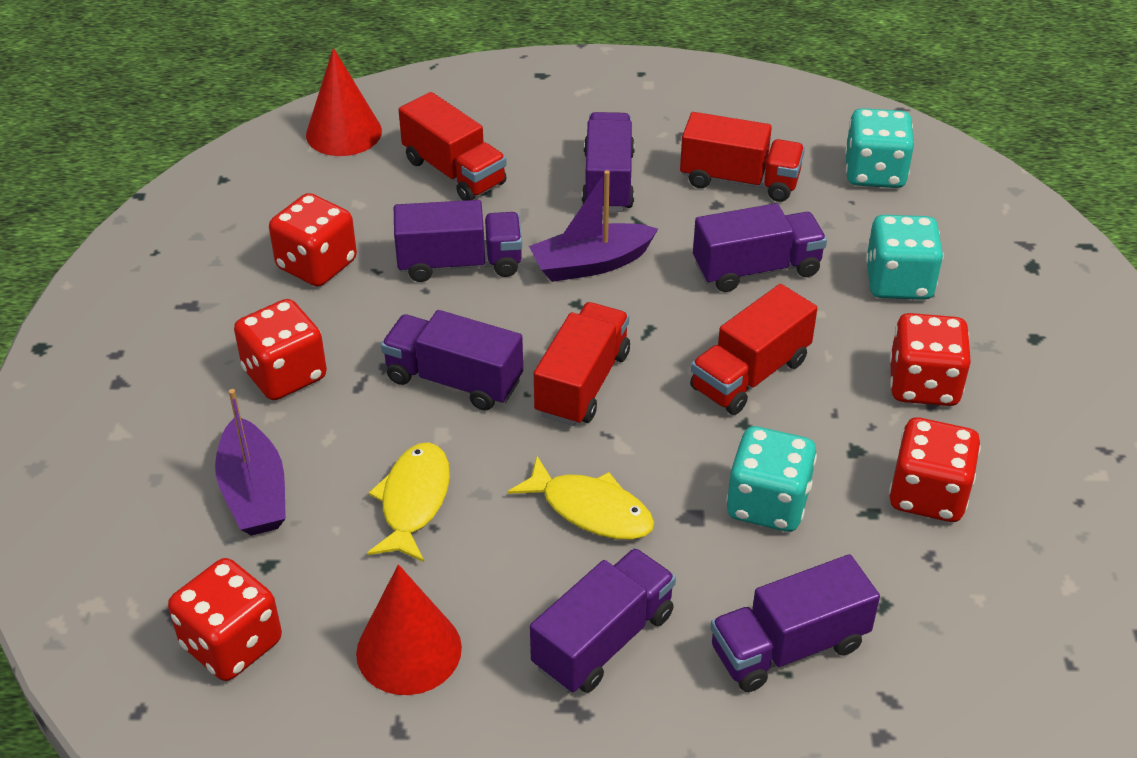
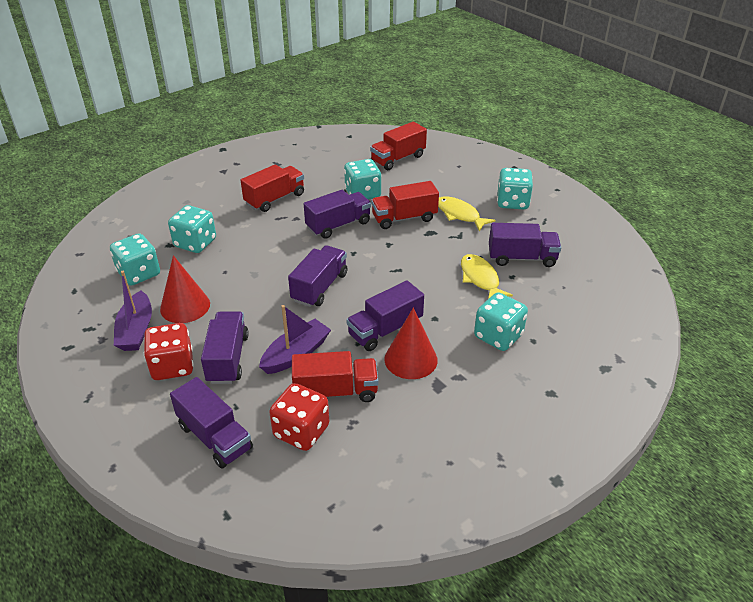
red dice: 5 -> 2
turquoise dice: 3 -> 5

